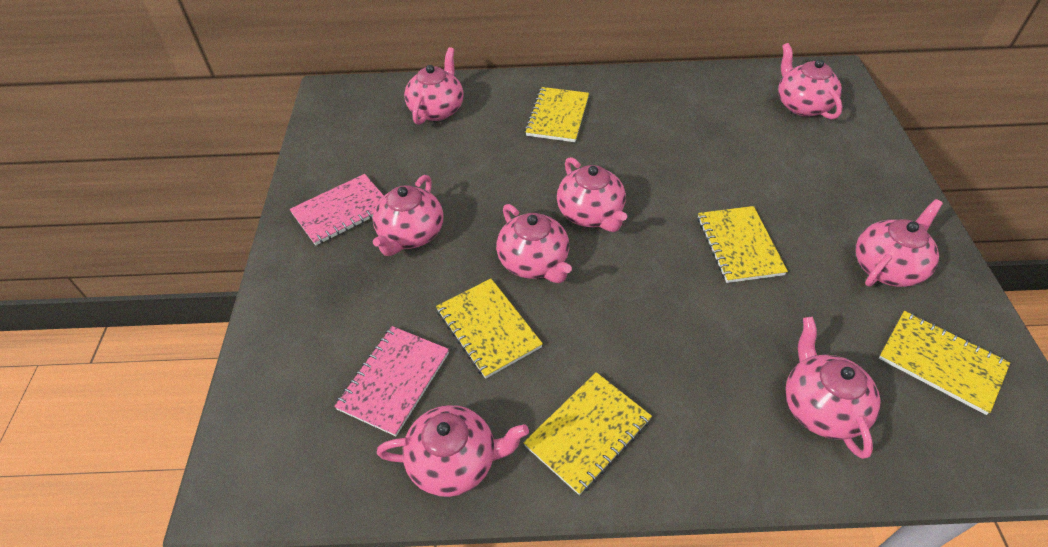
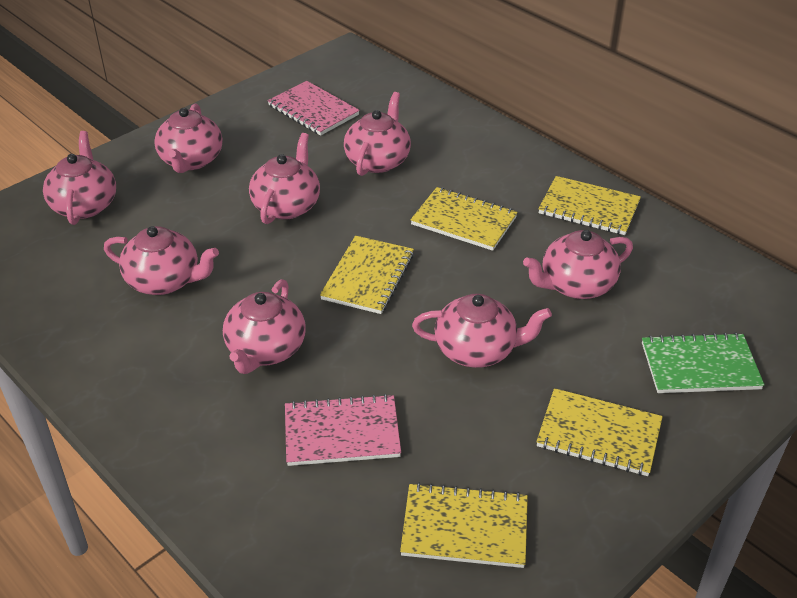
green notebook: 0 -> 1

